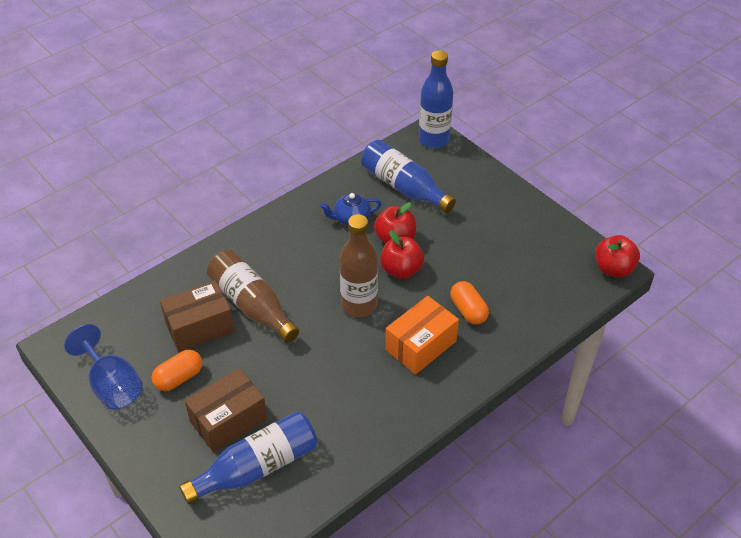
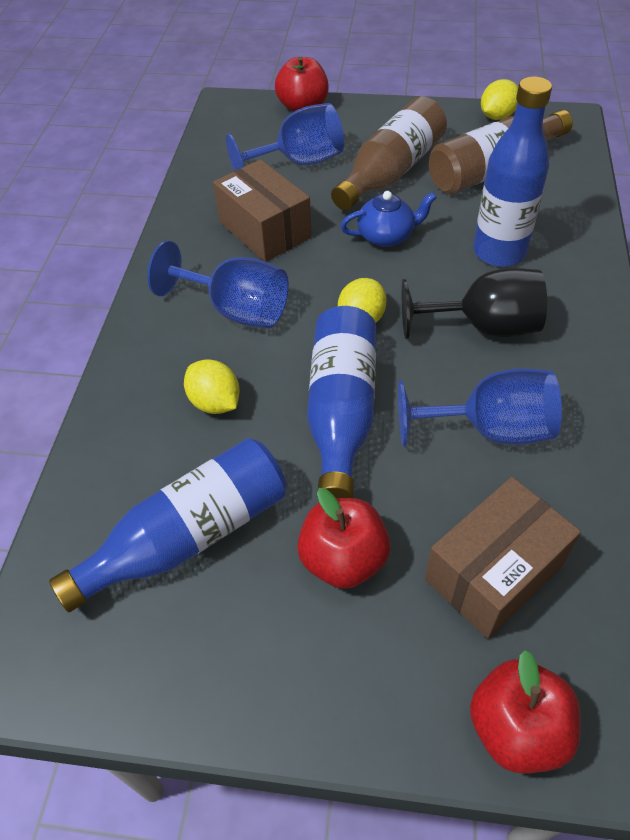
black goblet: 0 -> 1
blue goblet: 1 -> 3
orange box: 1 -> 0
orange capsule: 2 -> 0
yellow lemon: 0 -> 3

